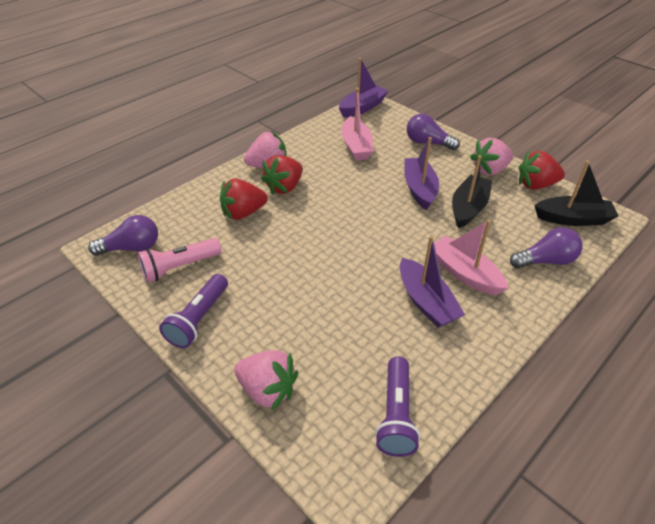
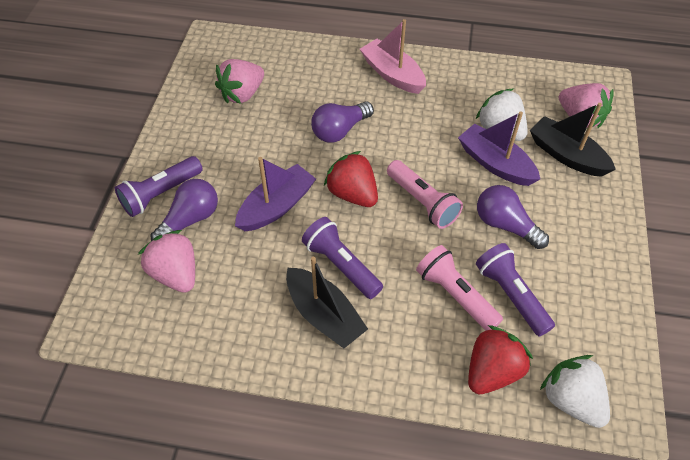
pink boat: 2 -> 1
pink flashlight: 1 -> 2
purple boat: 3 -> 2
purple flashlight: 2 -> 3
red strawberry: 3 -> 2
white strawberry: 0 -> 2

